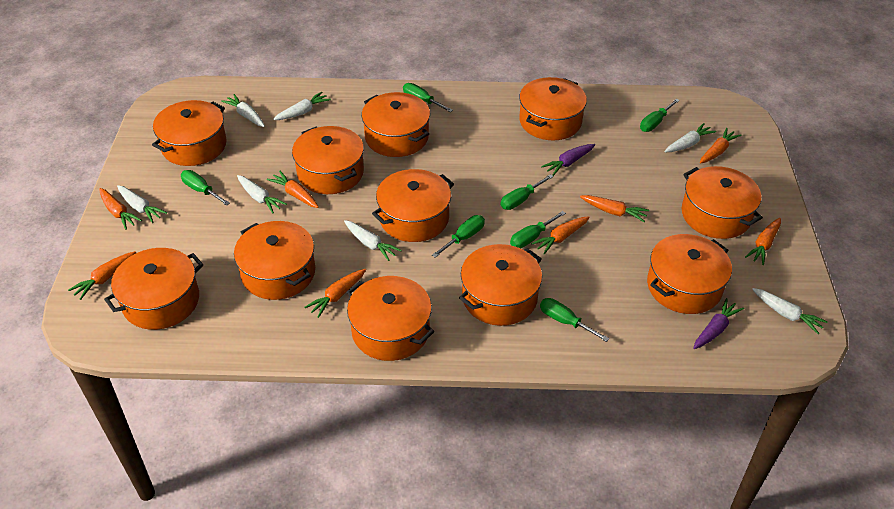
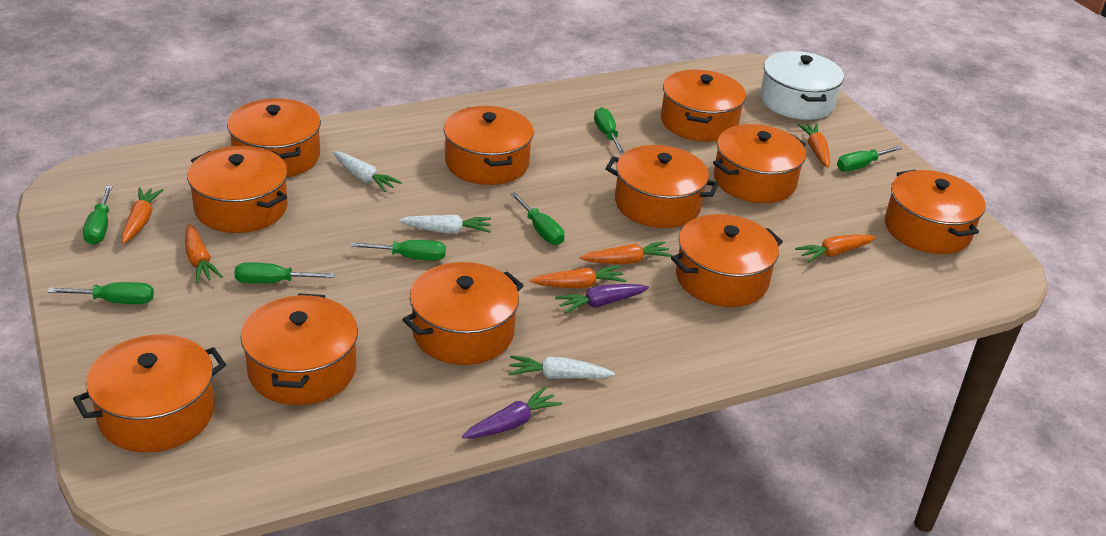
orange carrot: 8 -> 6
white carrot: 7 -> 3
white pot: 0 -> 1

